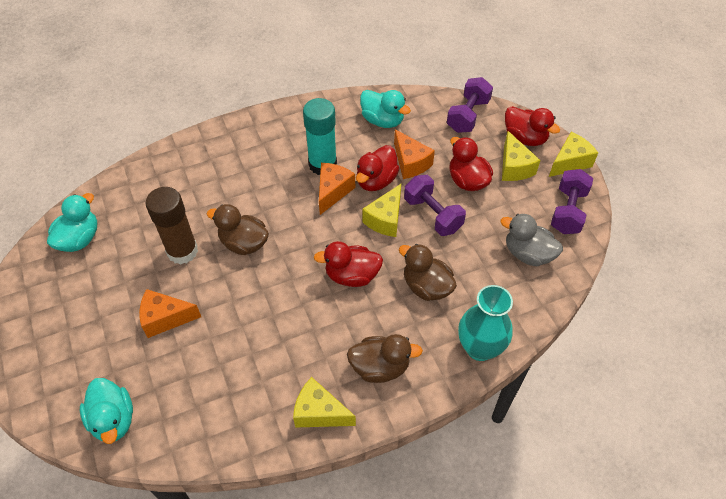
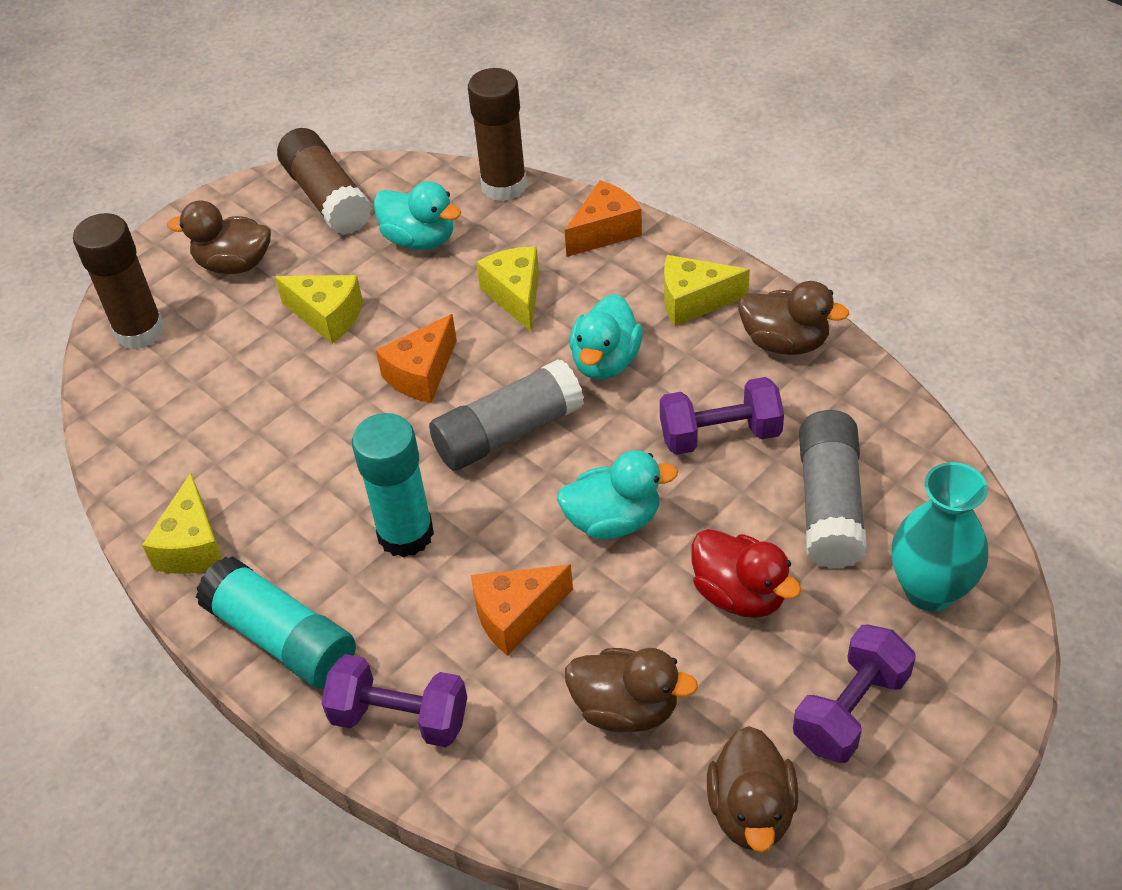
brown duck: 3 -> 4
brown glue stick: 1 -> 3
grey duck: 1 -> 0
grey glue stick: 0 -> 2
red duck: 4 -> 1
turquoise glue stick: 1 -> 2

